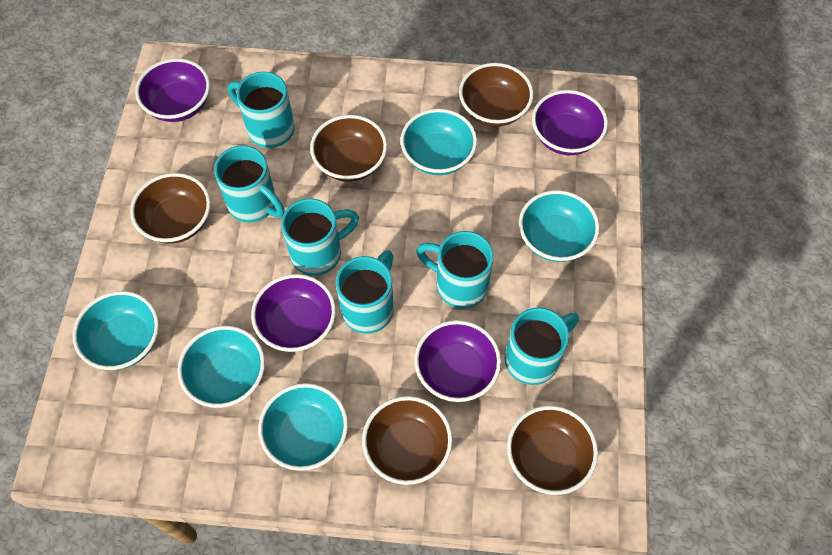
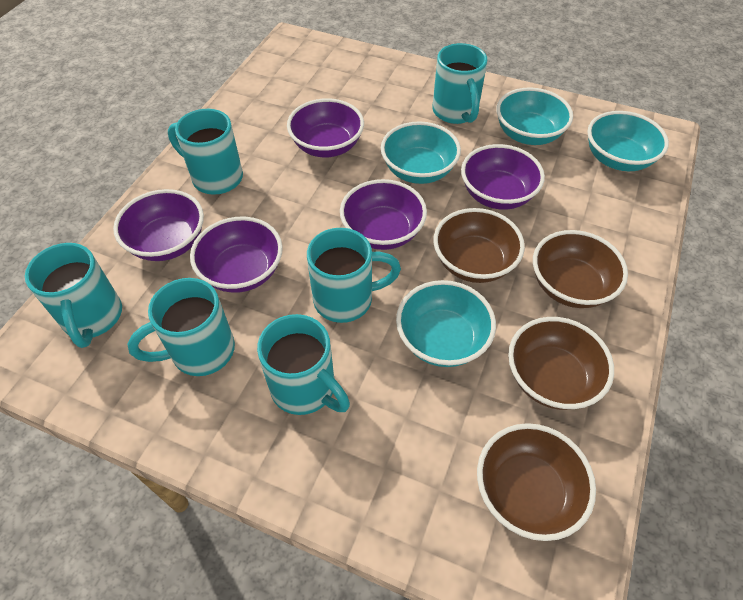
brown bowl: 5 -> 4
purple bowl: 4 -> 5
turquoise bowl: 5 -> 4

